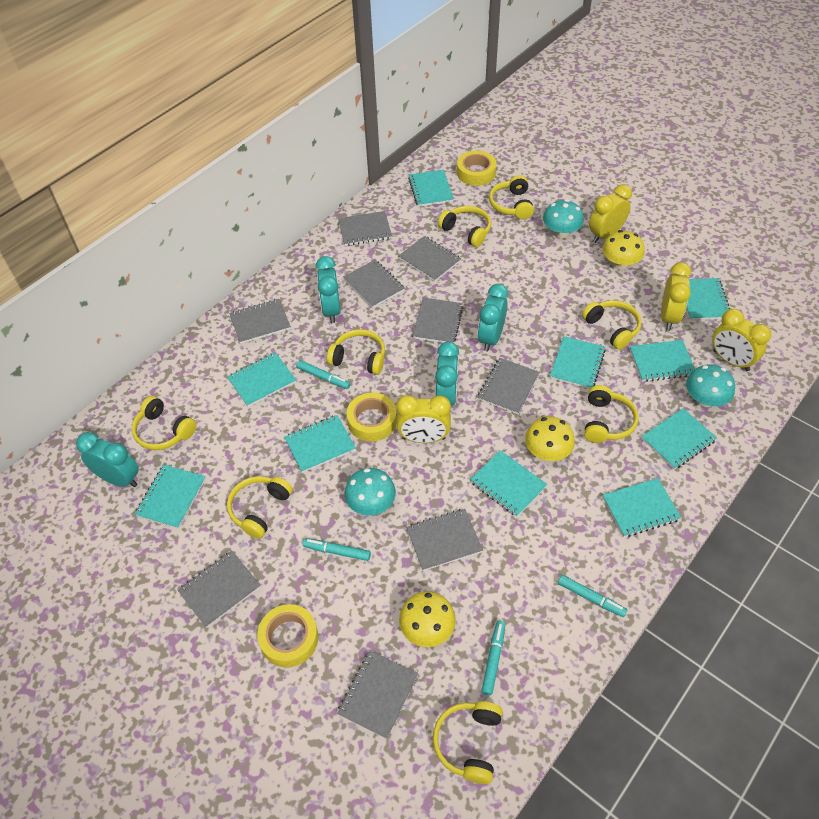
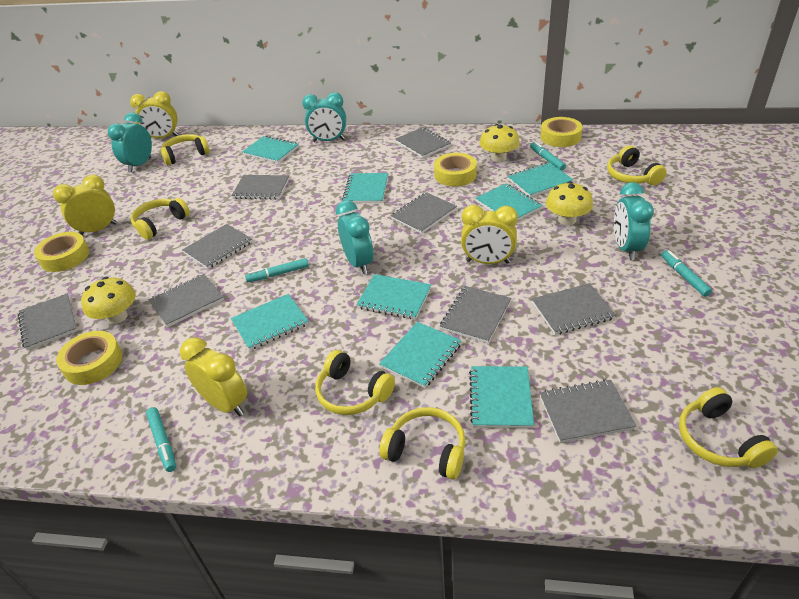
turquoise mushroom: 3 -> 0
turquoise notebook: 10 -> 8
yellow headphones: 8 -> 6
yellow tape: 3 -> 4

